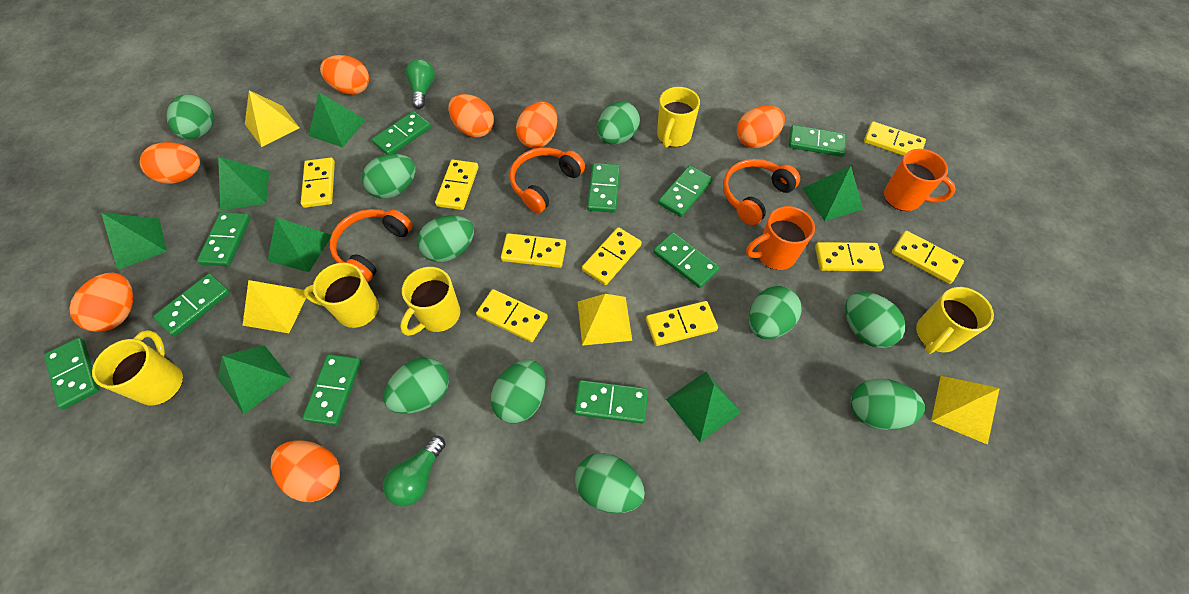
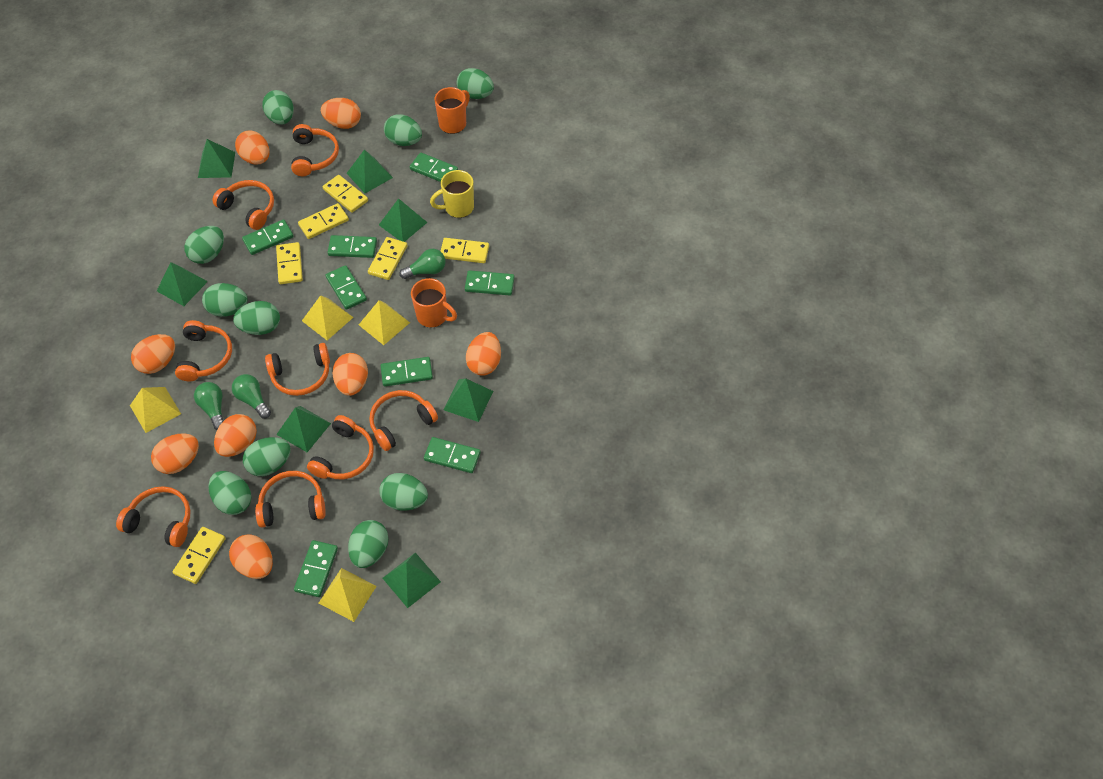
green domino: 10 -> 8
green light bulb: 2 -> 3
orange egg: 7 -> 8
orange headphones: 3 -> 8
yellow domino: 9 -> 6
yellow mug: 5 -> 1

